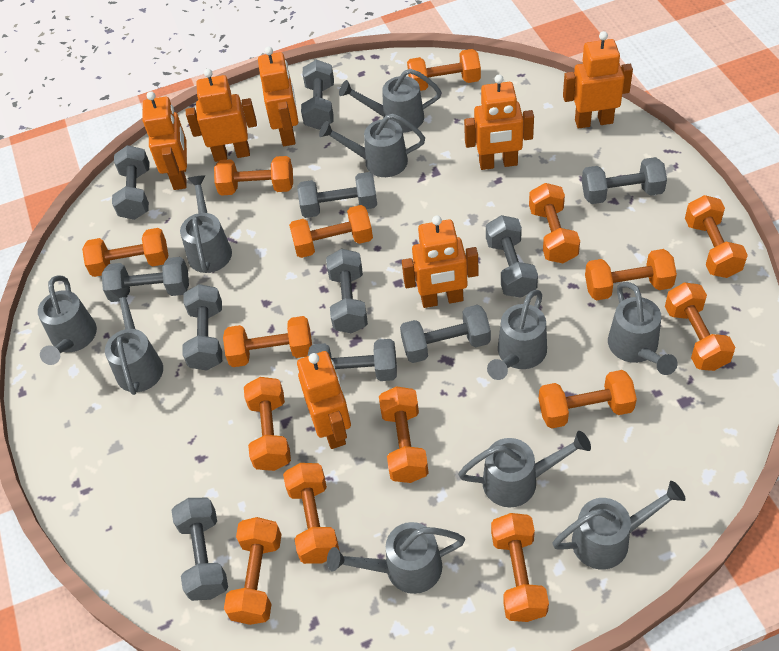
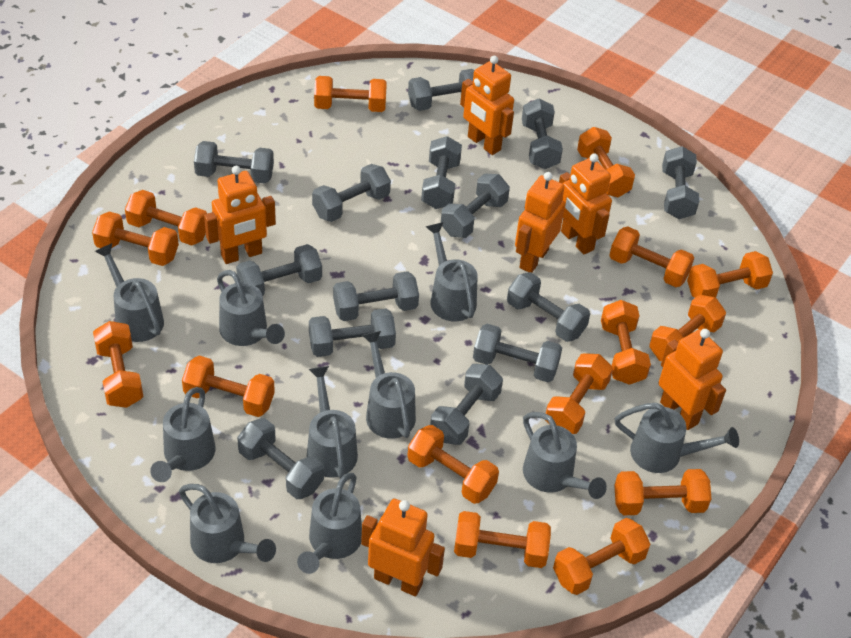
grey dumbbell: 11 -> 14
orange robot: 7 -> 6

